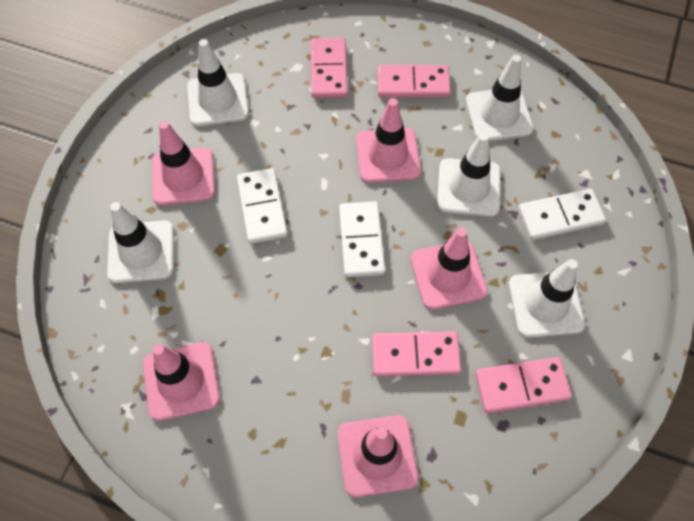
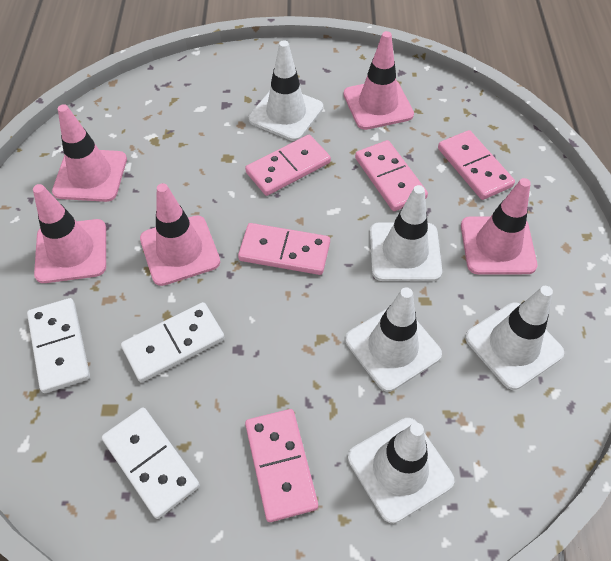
pink domino: 4 -> 5

